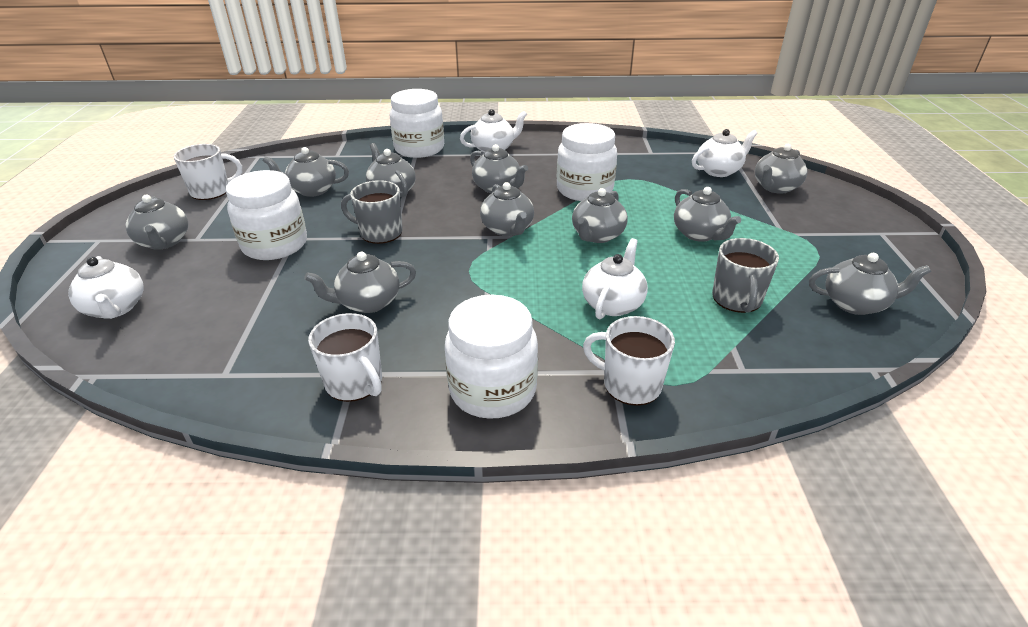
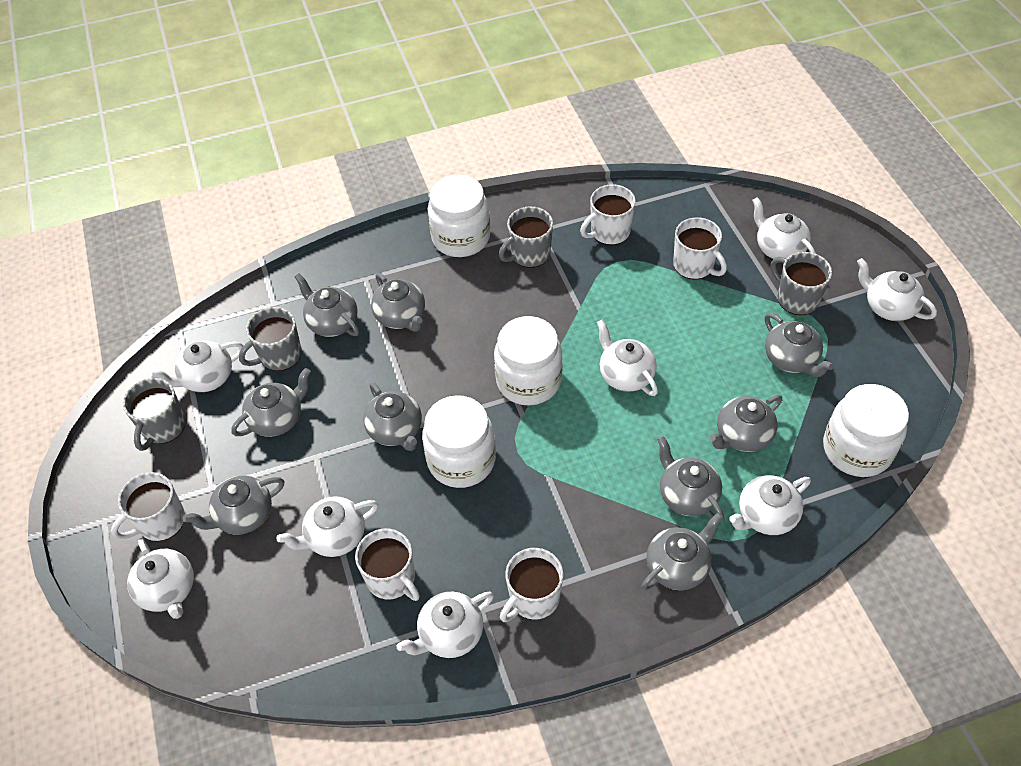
grey mug: 2 -> 4
grey teapot: 10 -> 9
white mug: 3 -> 5
white teapot: 4 -> 8

